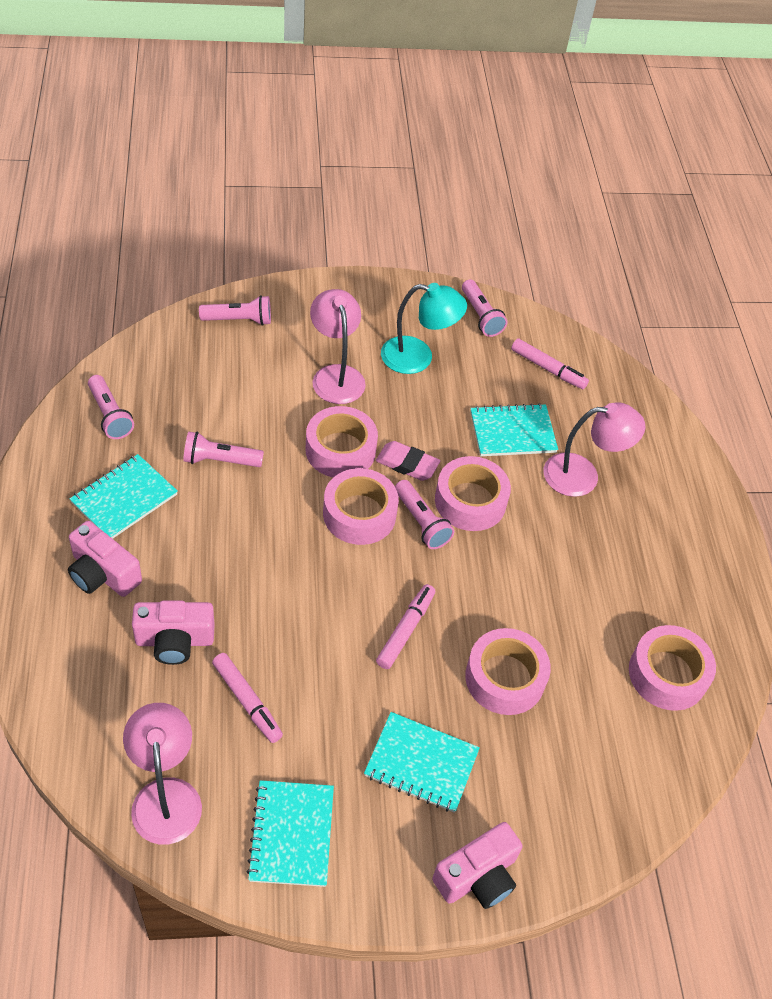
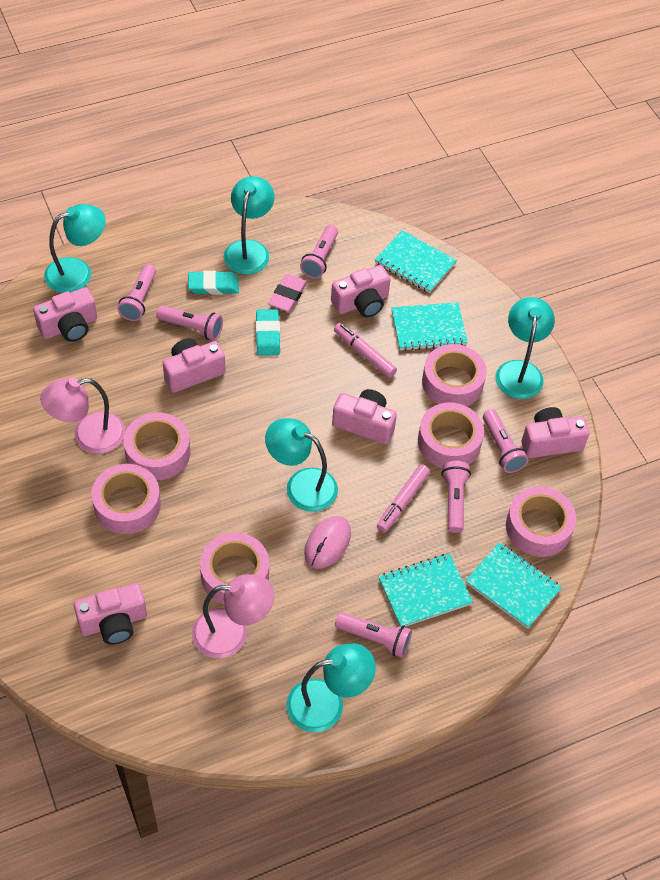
pink camera: 3 -> 6
pink flashlight: 5 -> 6
pink lamp: 3 -> 2
pink marker: 3 -> 2
pink mouse: 0 -> 1
pink tape: 5 -> 6
turquoise eraser: 0 -> 2
turquoise lamp: 1 -> 5

